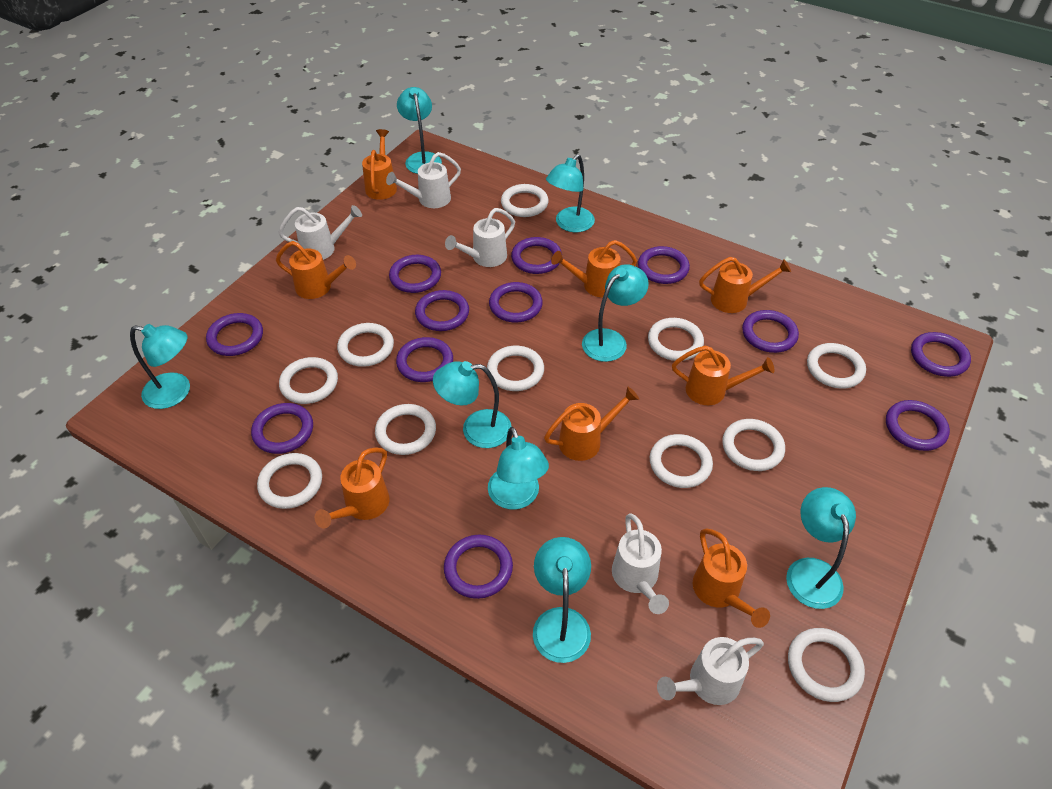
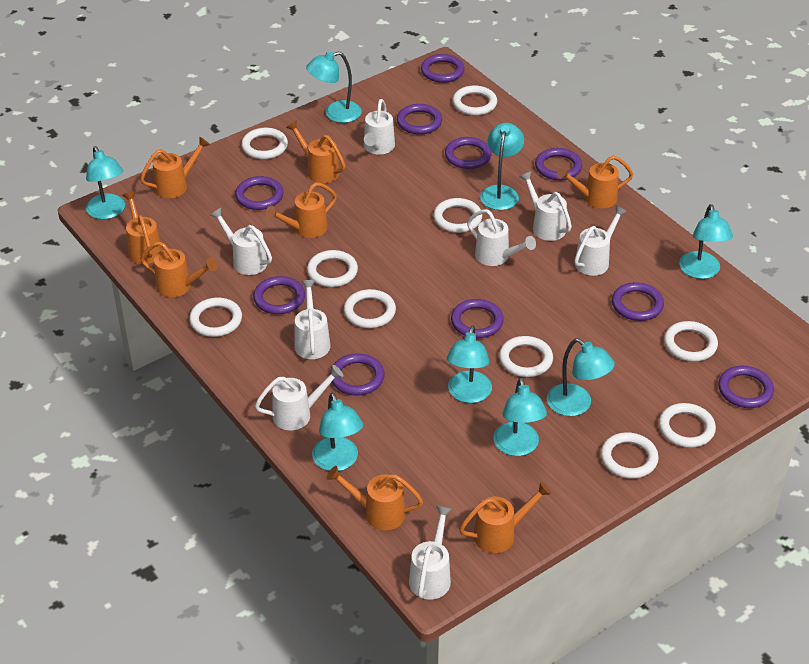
purple ring: 12 -> 10
white ring: 11 -> 10
white watering can: 5 -> 8

